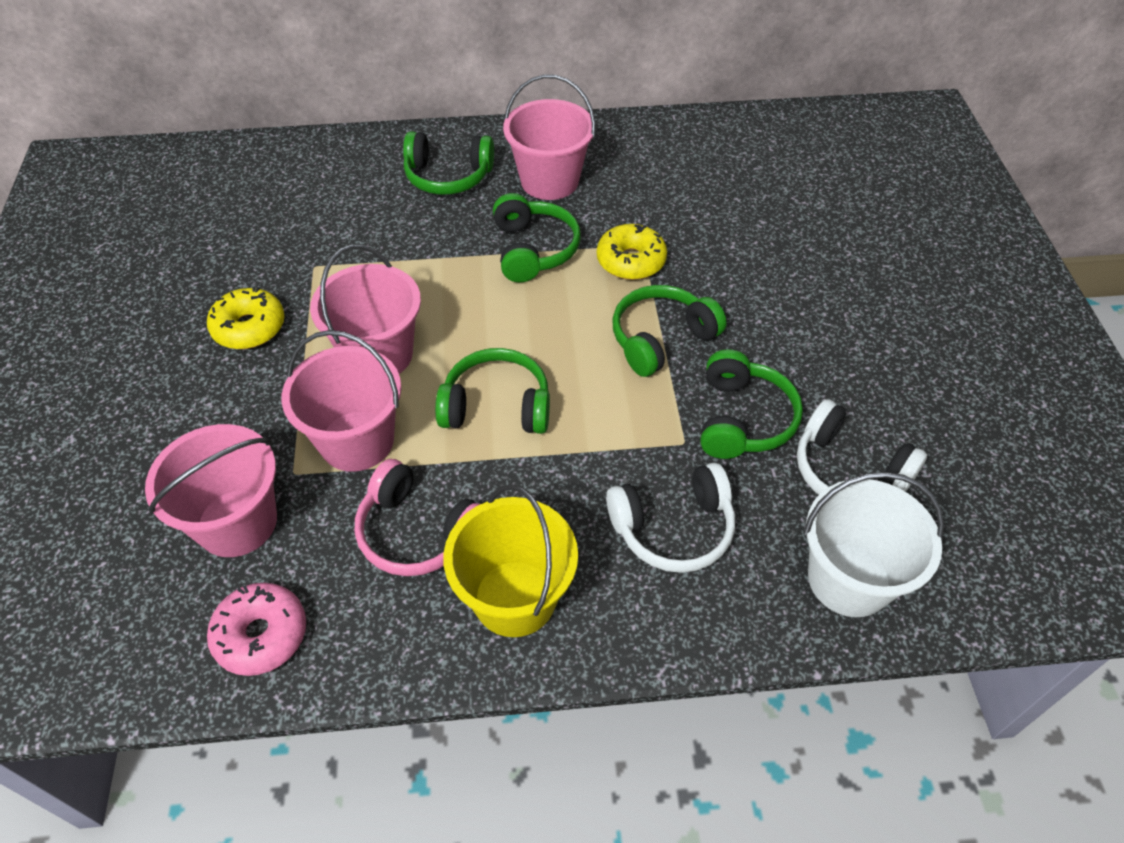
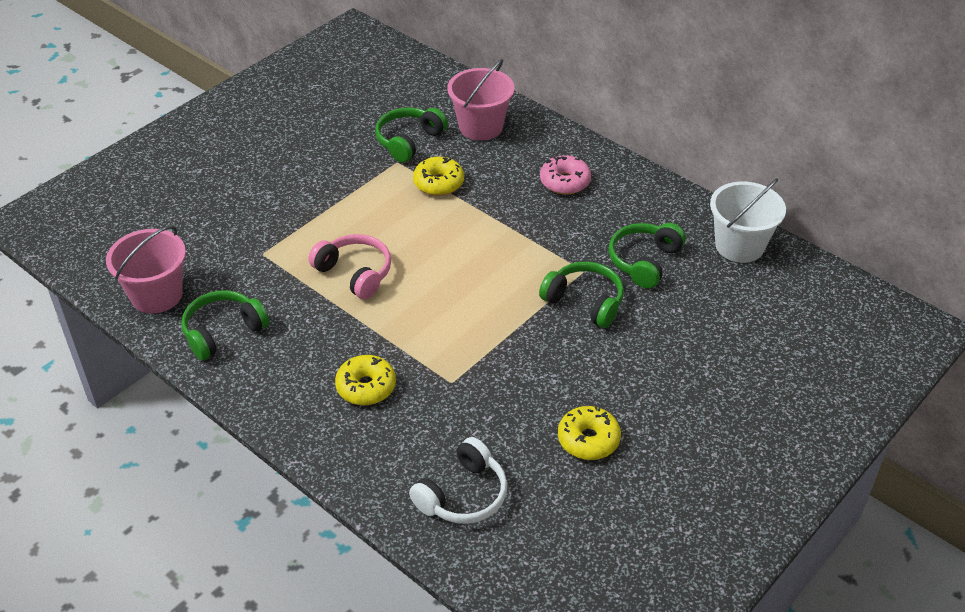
green headphones: 5 -> 4
pink bucket: 4 -> 2
white headphones: 2 -> 1
yellow bucket: 1 -> 0
yellow donut: 2 -> 3

